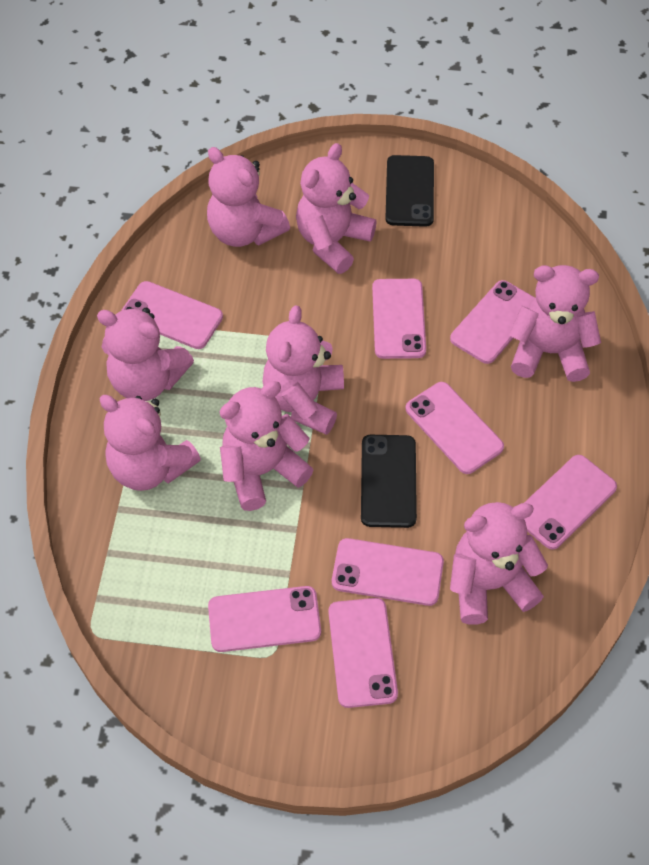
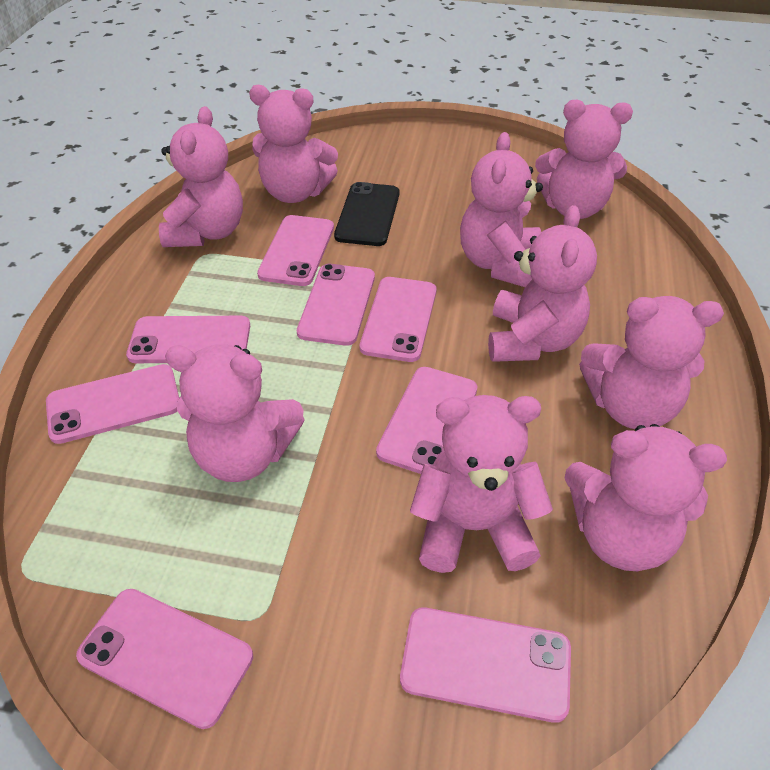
black phone: 2 -> 1
pink teddy bear: 8 -> 9

